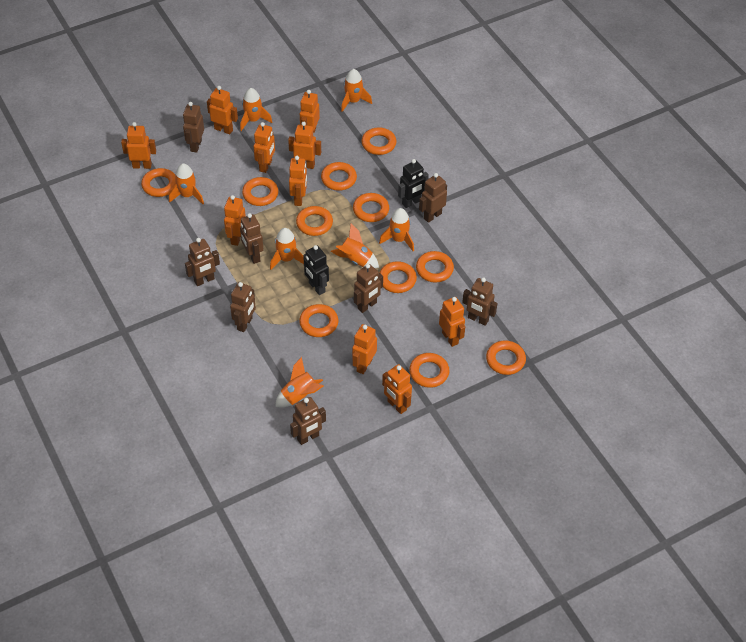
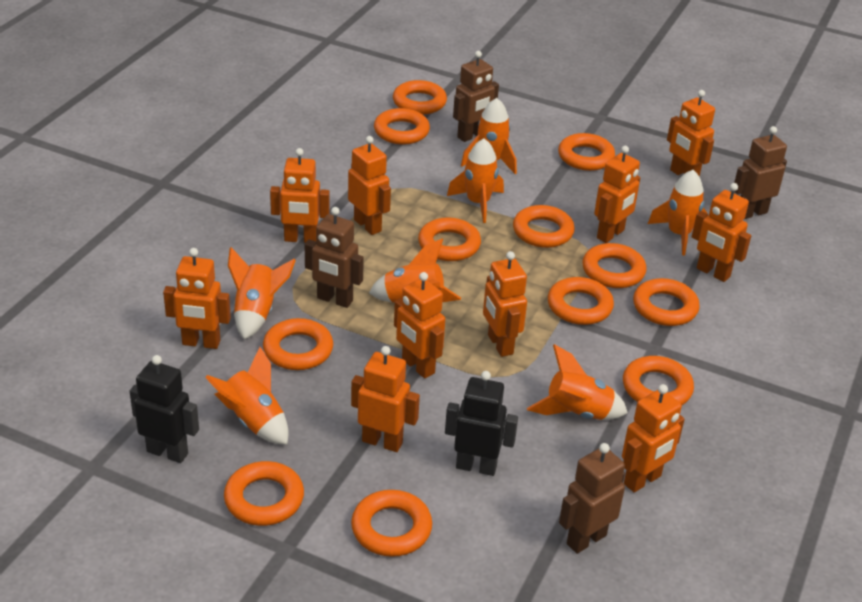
brown robot: 8 -> 4
orange ring: 11 -> 12

